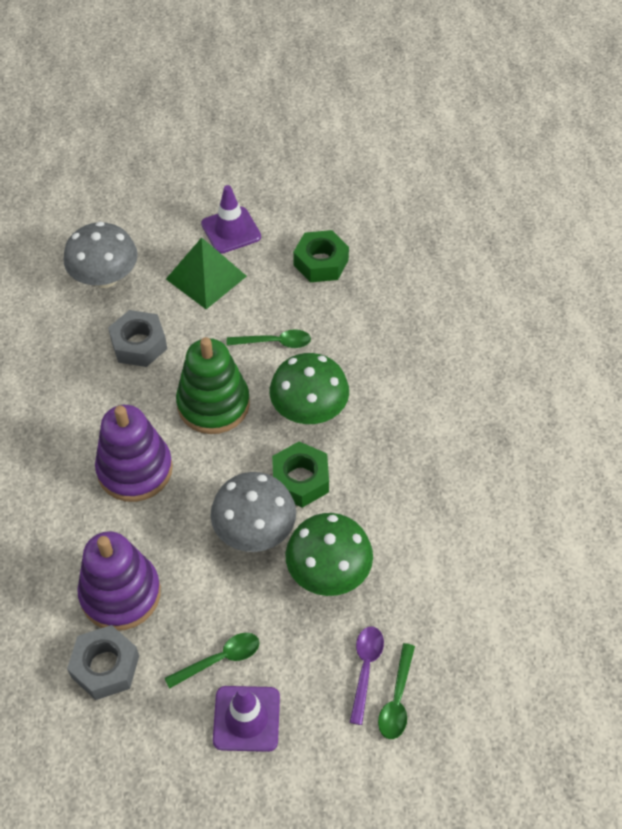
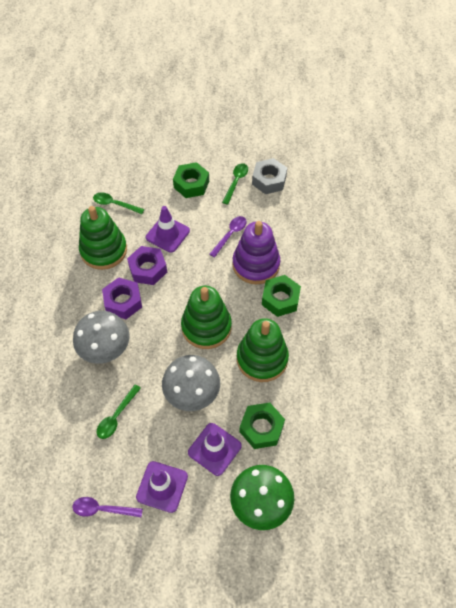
green mushroom: 2 -> 1
green nut: 2 -> 3
green pyramid: 1 -> 0
green stacking toy: 1 -> 3
grey nut: 2 -> 1
purple nut: 0 -> 2
purple spoon: 1 -> 2
purple stacking toy: 2 -> 1
purple traffic cone: 2 -> 3

